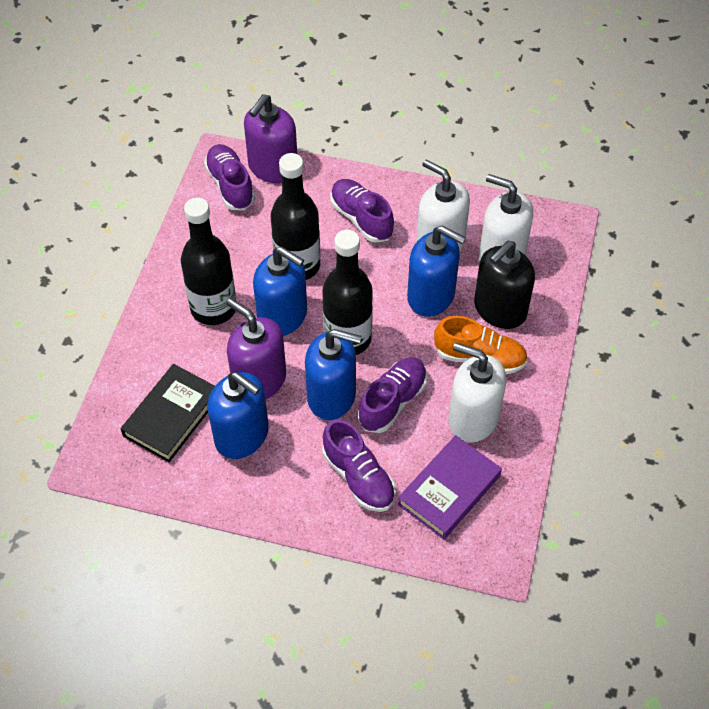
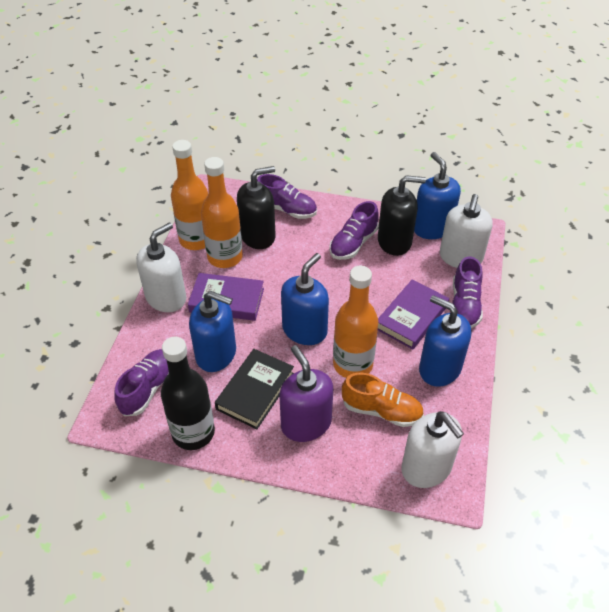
black bottle: 3 -> 1
black soap dispenser: 1 -> 2
orange bottle: 0 -> 3
purple book: 1 -> 2
purple soap dispenser: 2 -> 1

